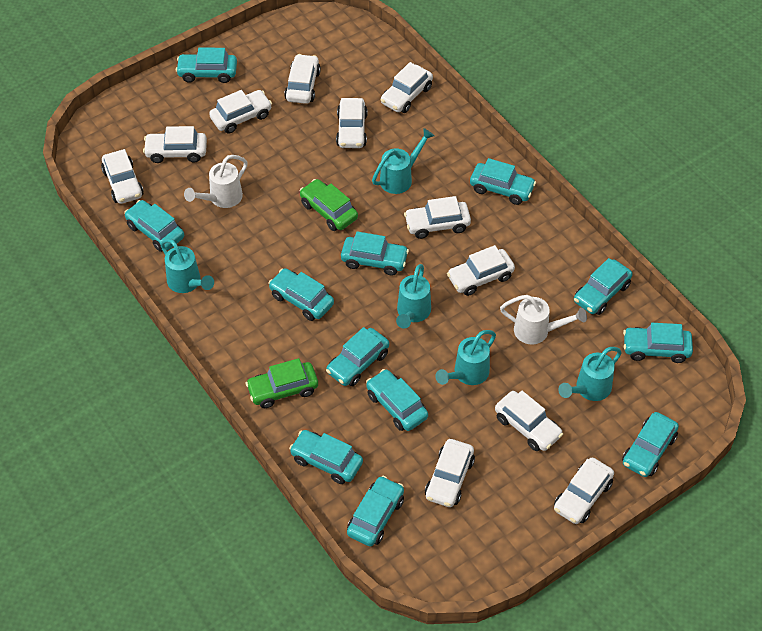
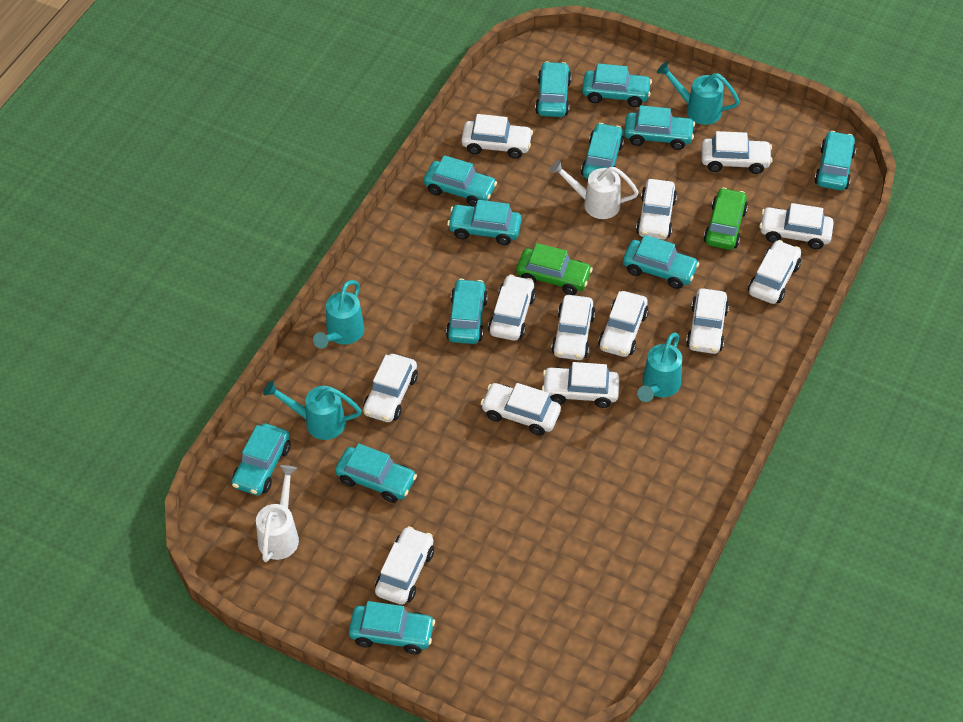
turquoise watering can: 5 -> 4
white car: 11 -> 13

